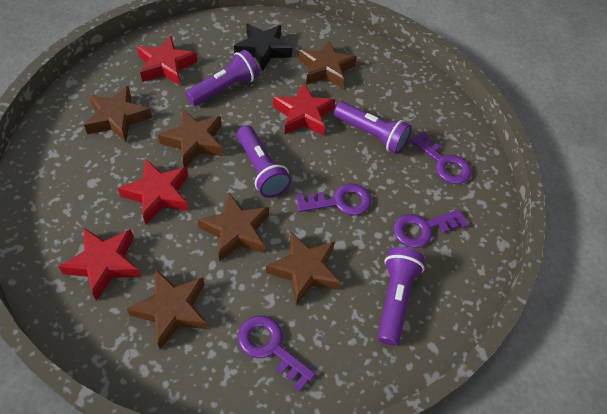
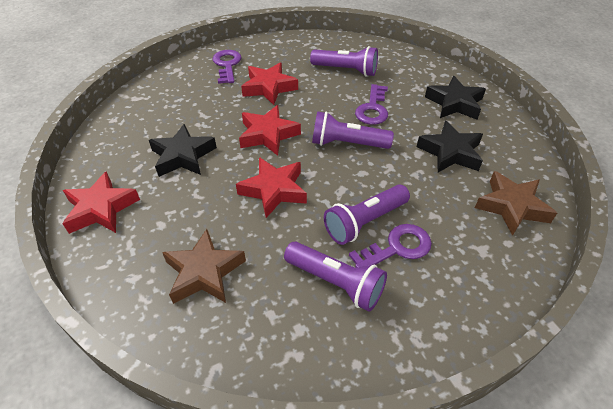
black star: 1 -> 3
brown star: 6 -> 2
purple key: 4 -> 3

